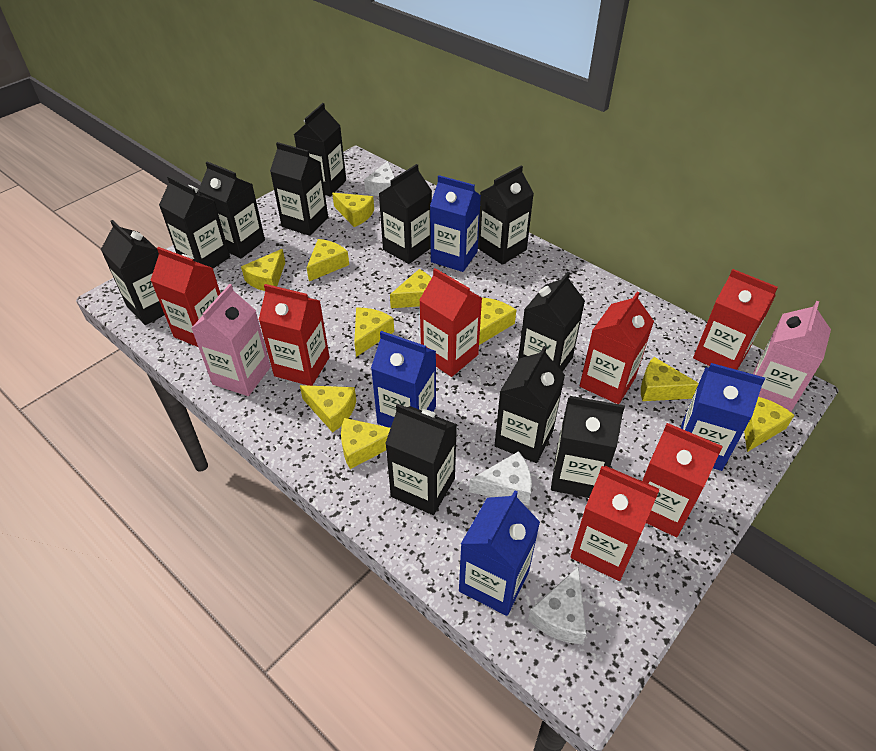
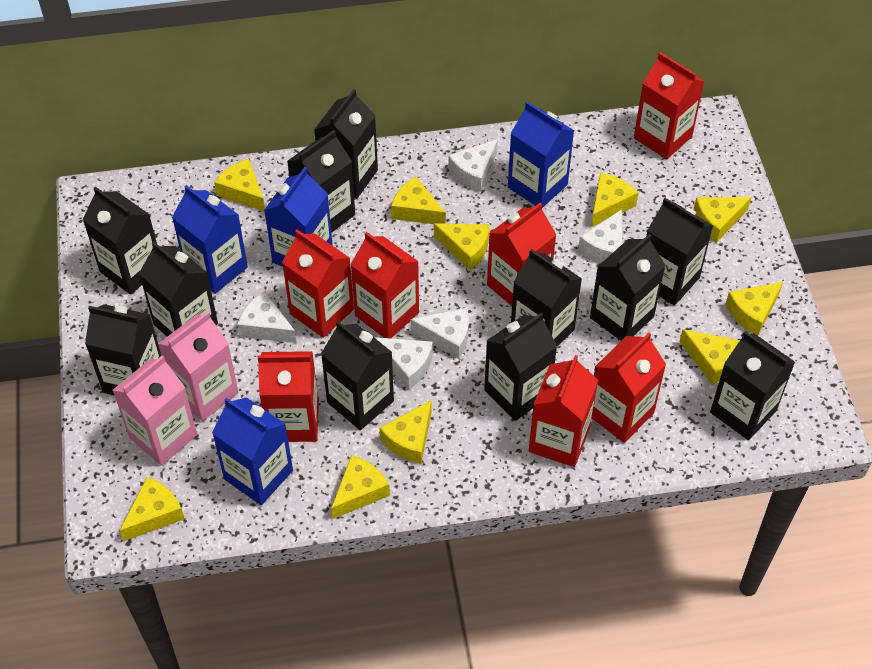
white cheese: 3 -> 5

